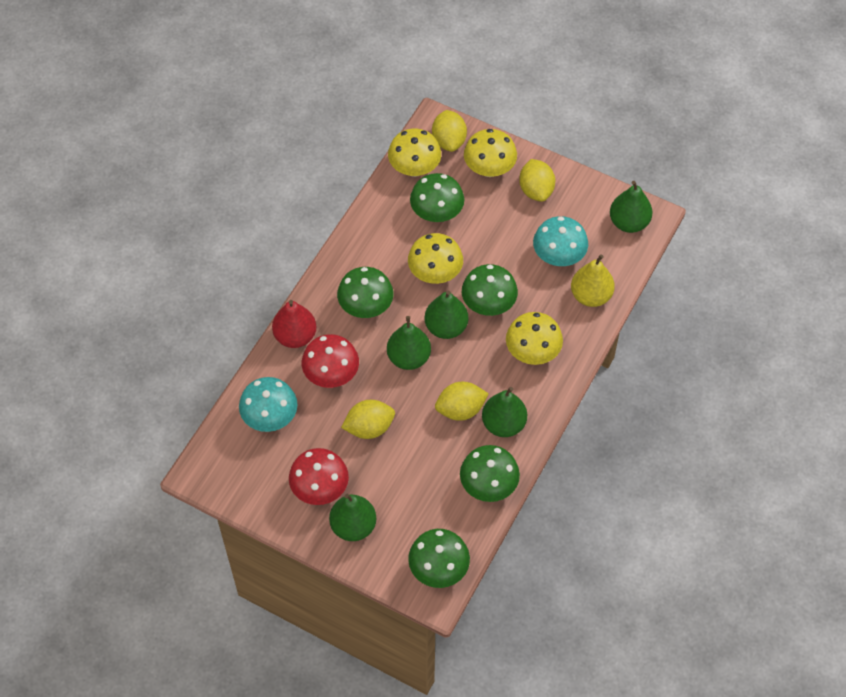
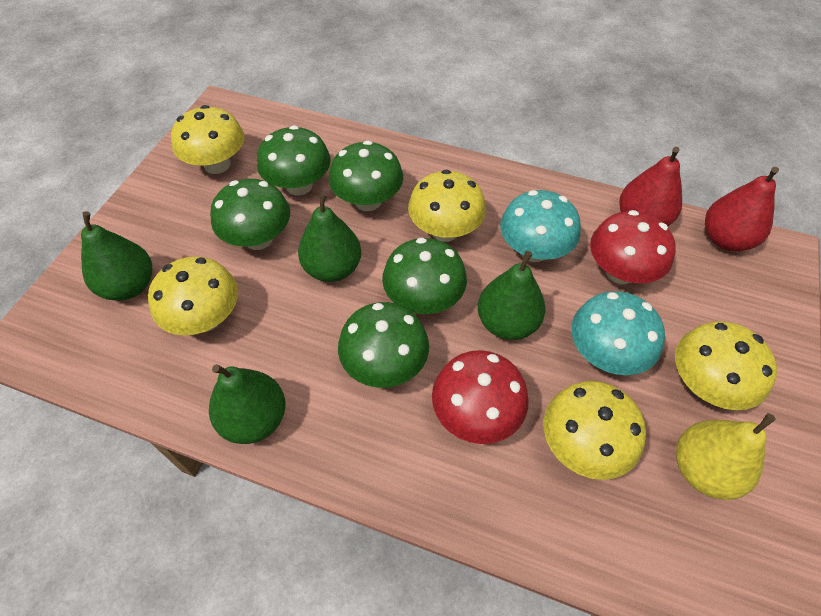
green pear: 5 -> 4
red pear: 1 -> 2
yellow lemon: 4 -> 0
yellow mushroom: 4 -> 5

